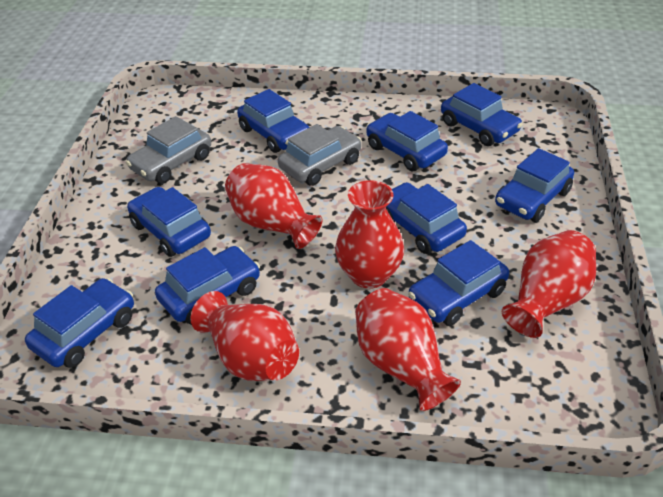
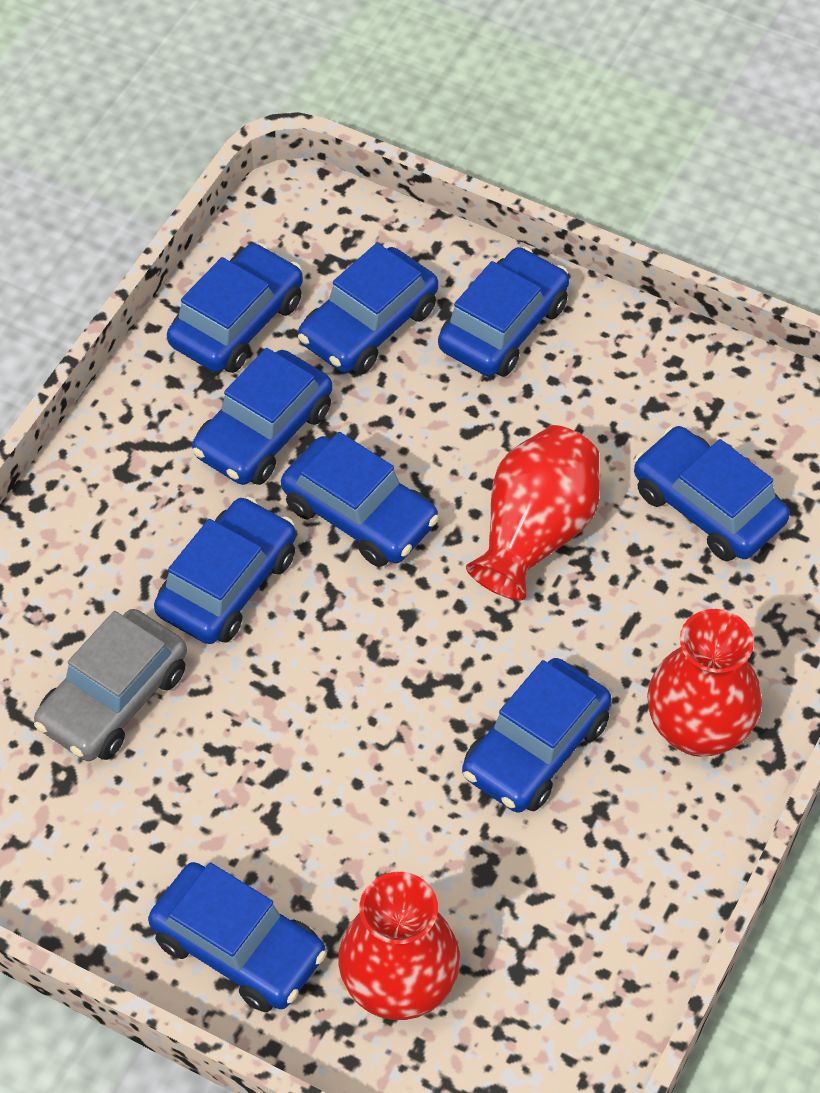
grey car: 2 -> 1
red vase: 5 -> 3

